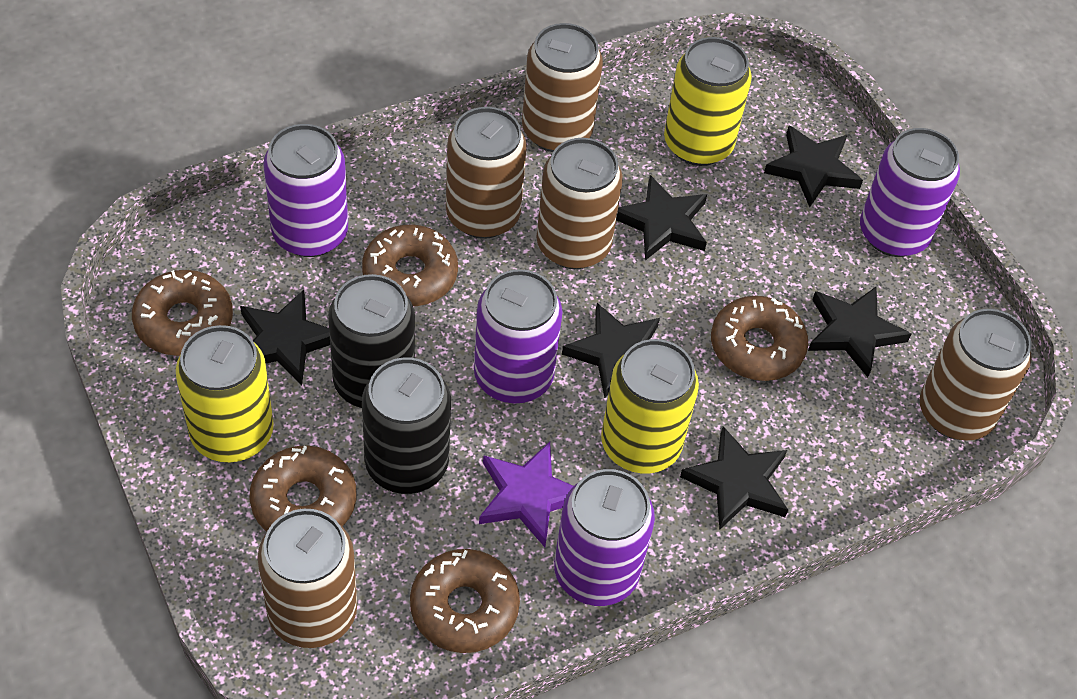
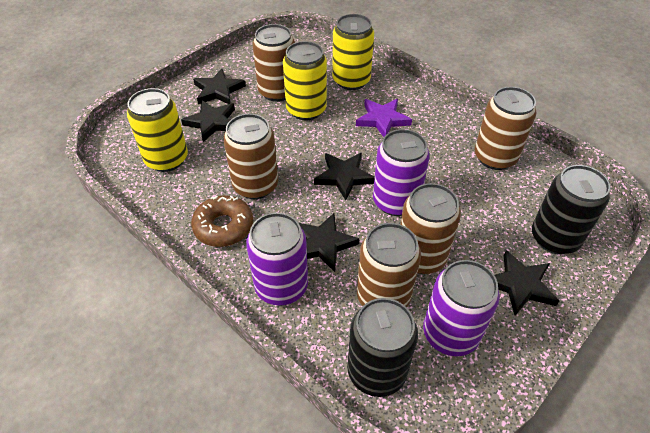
black star: 6 -> 5
brown donut: 5 -> 1
purple can: 4 -> 3

